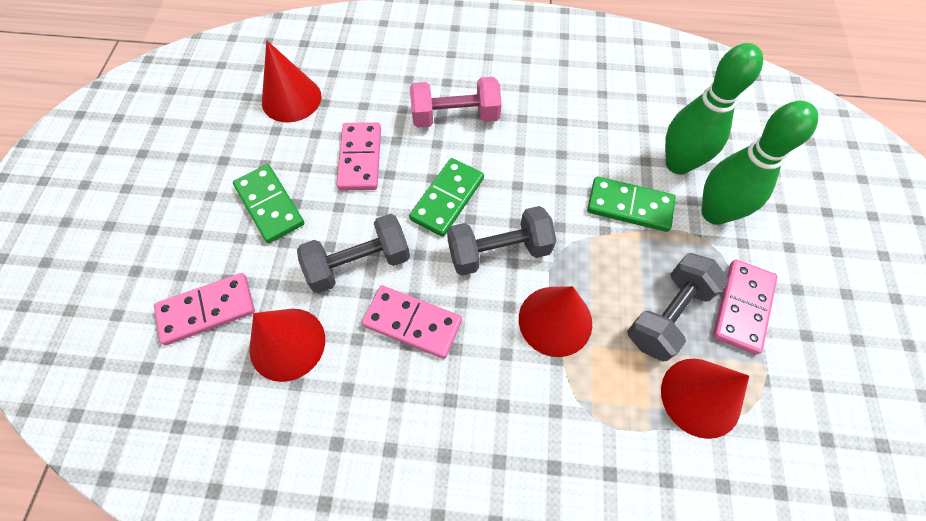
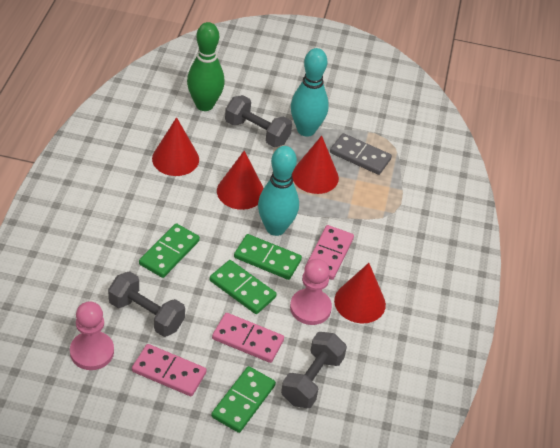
green bowling pin: 2 -> 1
green domino: 3 -> 4
grey domino: 0 -> 1
pink domino: 4 -> 3
pink dumbbell: 1 -> 0
pink pawn: 0 -> 2
turquoise bowling pin: 0 -> 2

